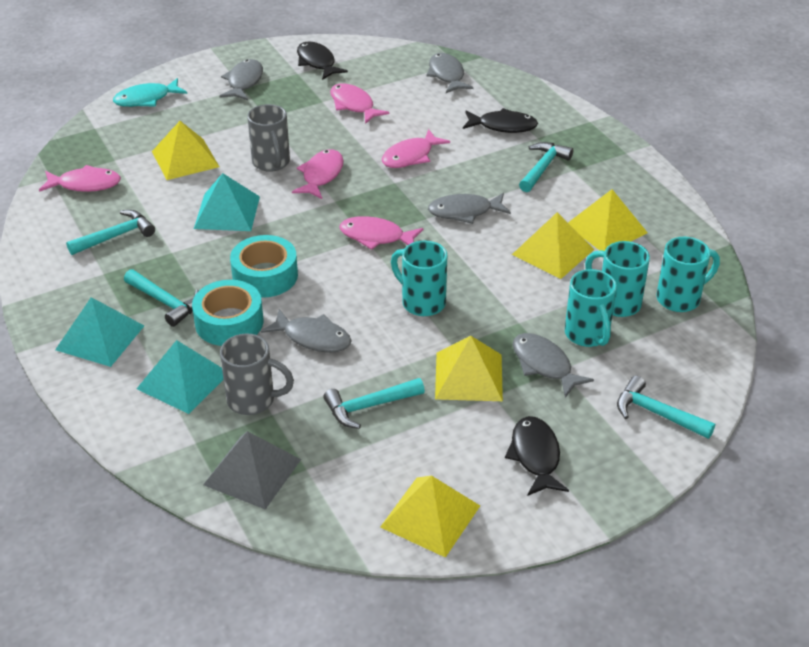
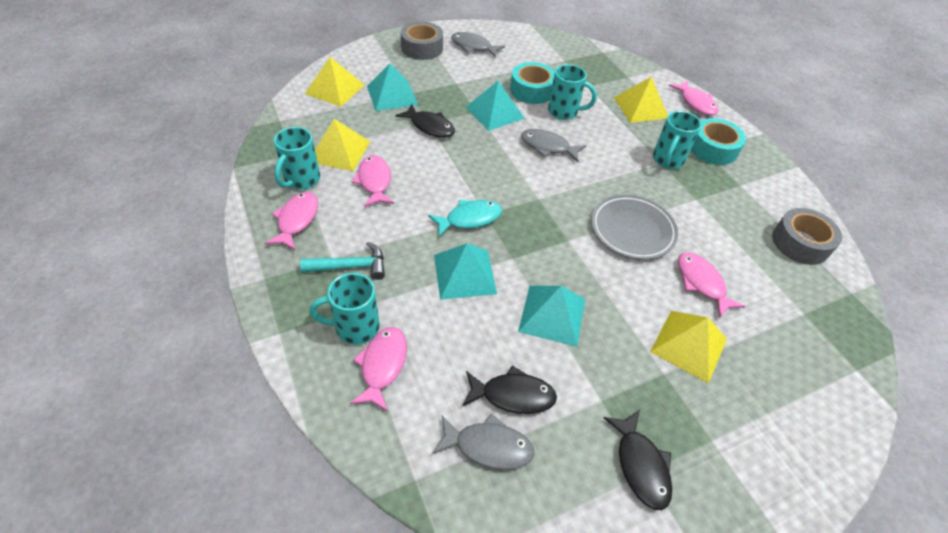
grey fish: 5 -> 3
grey mug: 2 -> 0
grey plate: 0 -> 1
grey pyramid: 1 -> 0
grey tape: 0 -> 2
turquoise hammer: 5 -> 1
turquoise pyramid: 3 -> 4
yellow pyramid: 5 -> 4

